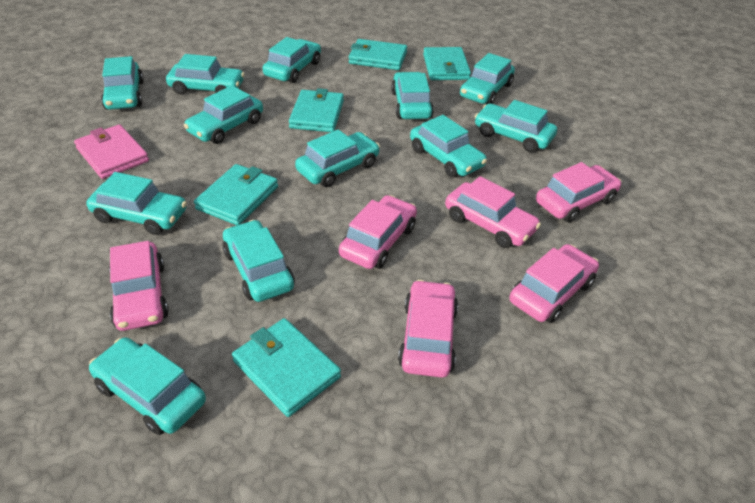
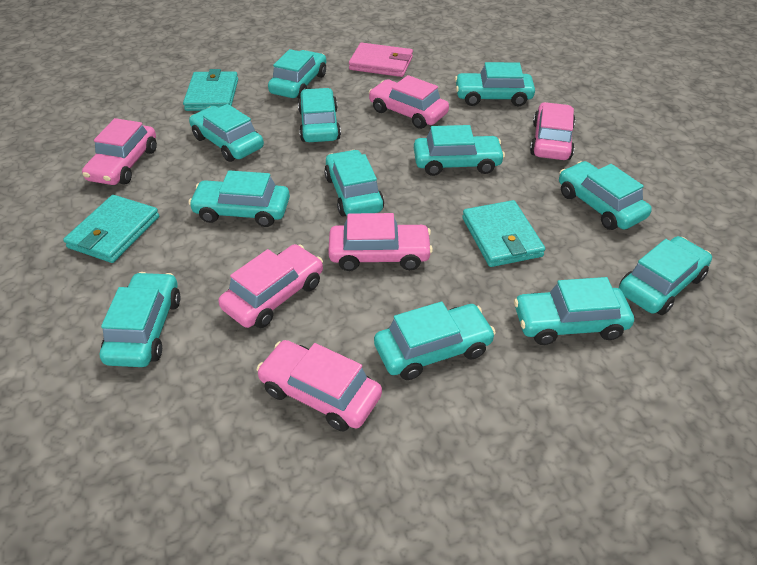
turquoise wallet: 5 -> 3

